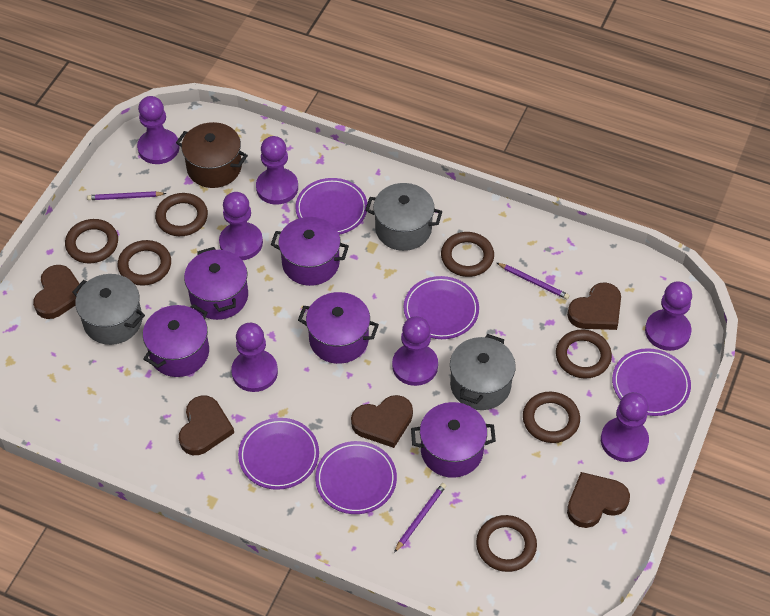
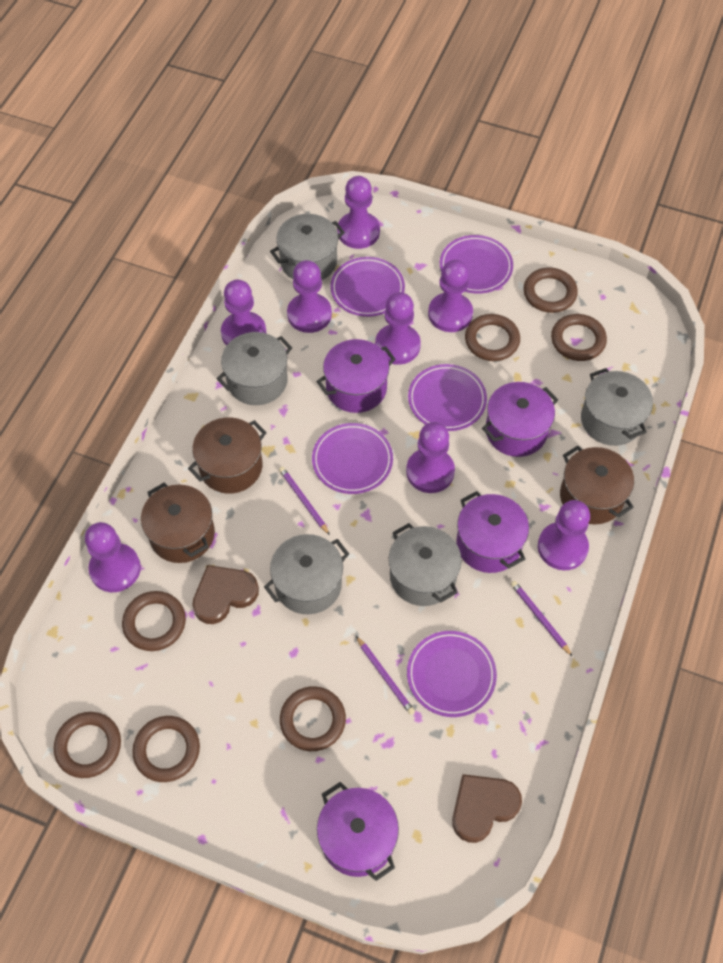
brown heart: 5 -> 2
brown pot: 1 -> 3
grey pot: 3 -> 5
purple pawn: 7 -> 8
purple pot: 5 -> 4

